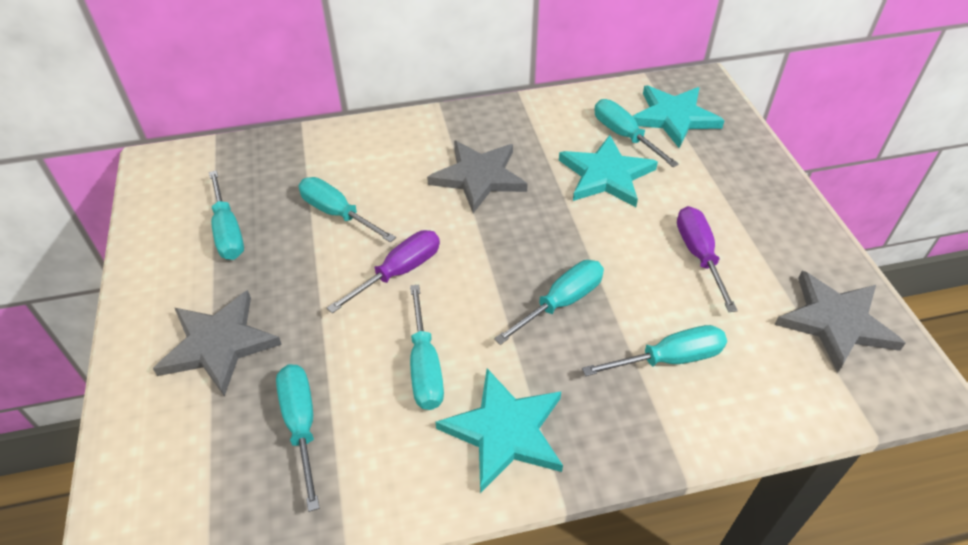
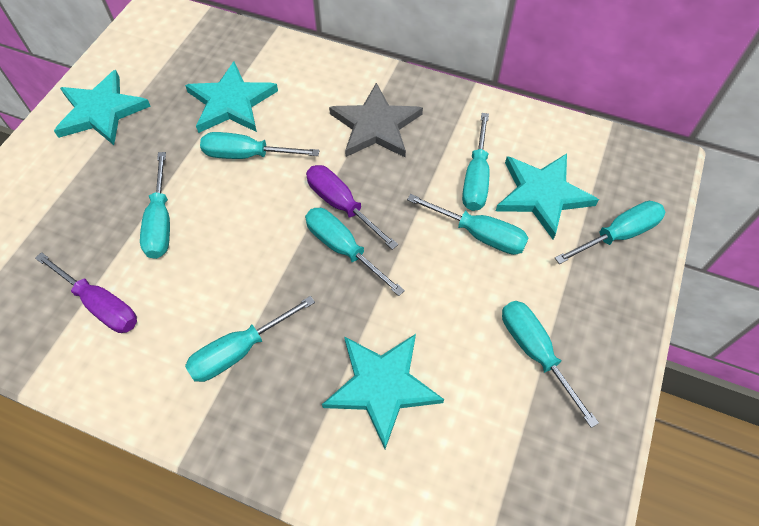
grey star: 3 -> 1
turquoise screwdriver: 7 -> 8
turquoise star: 3 -> 4

